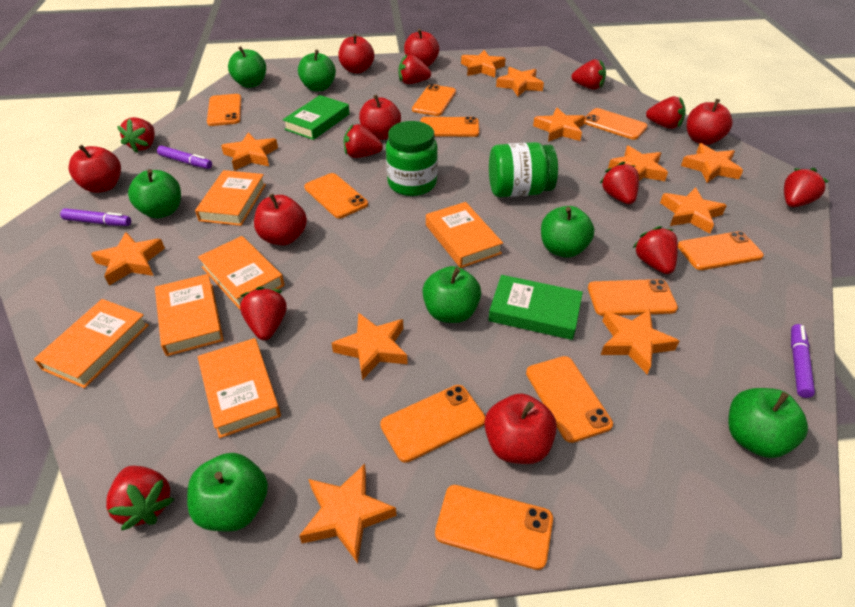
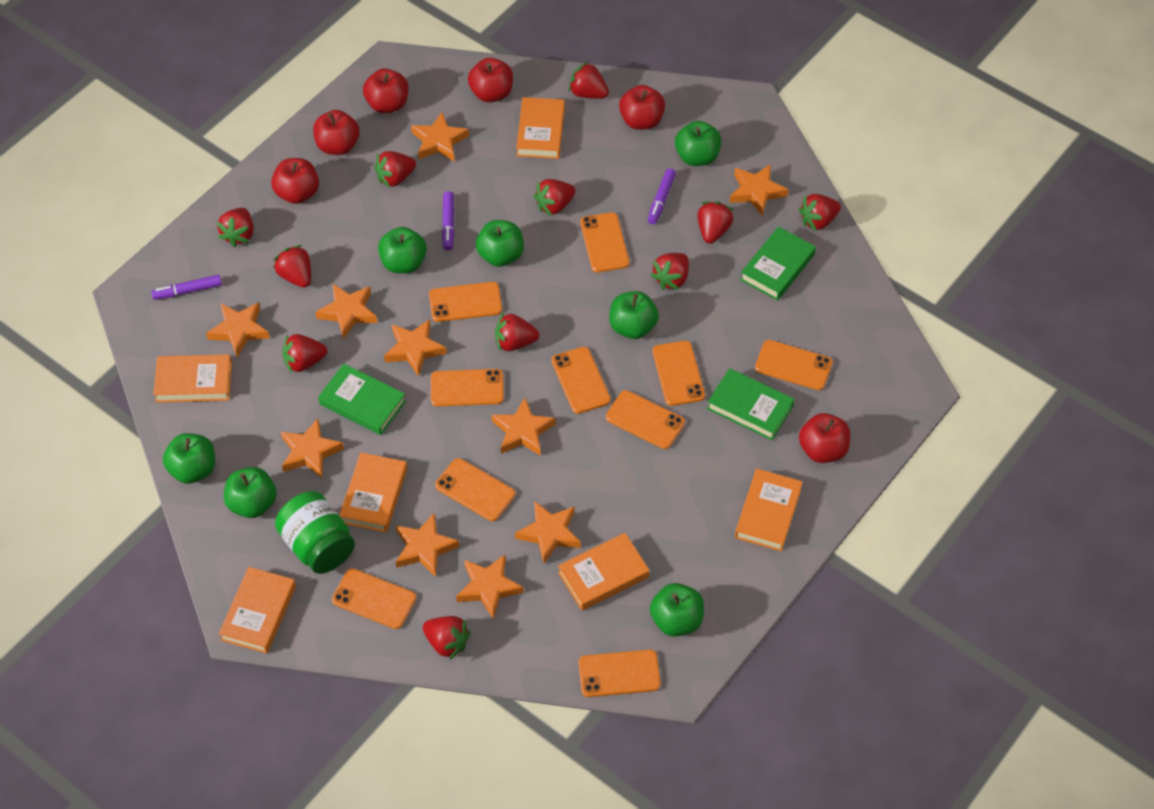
green book: 2 -> 3
green jar: 2 -> 1
orange star: 11 -> 10
red apple: 7 -> 6
red strawberry: 10 -> 11

